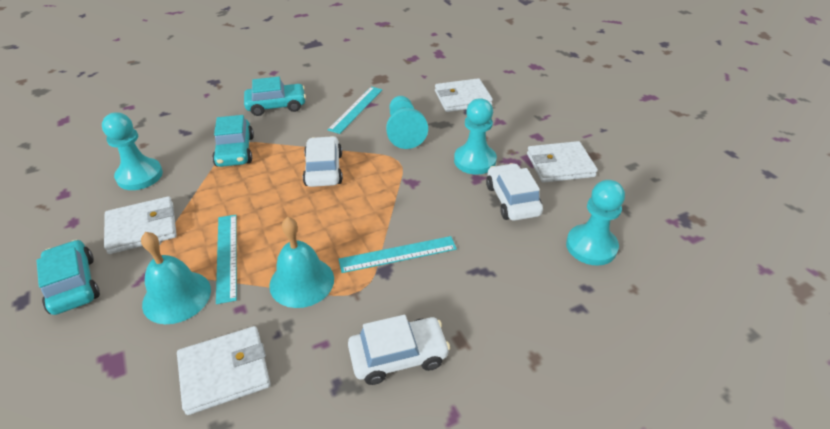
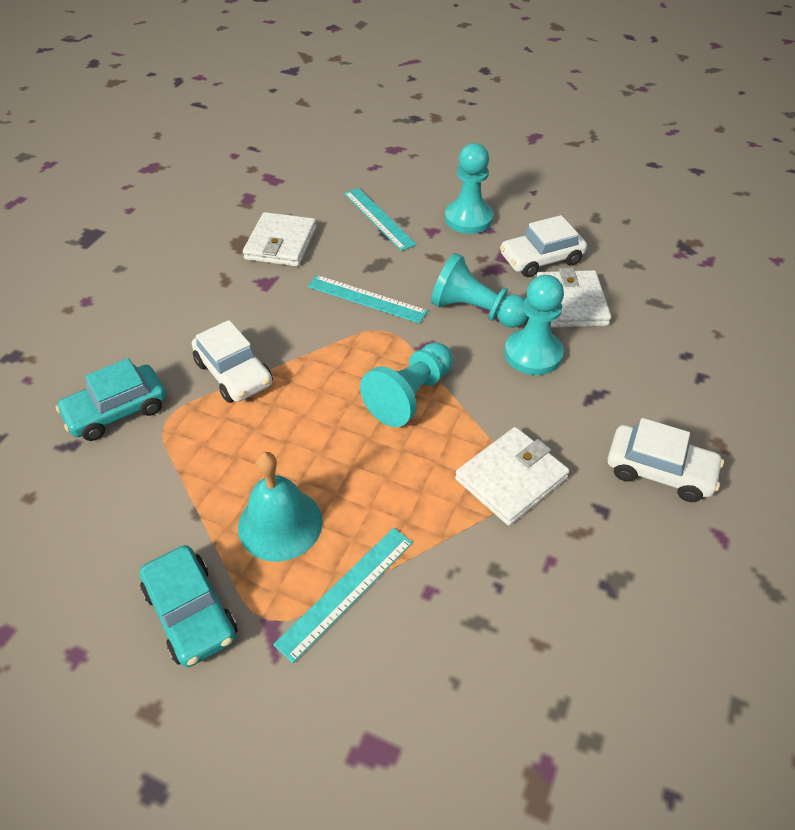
turquoise bell: 2 -> 1
turquoise car: 3 -> 2
white wallet: 4 -> 3

